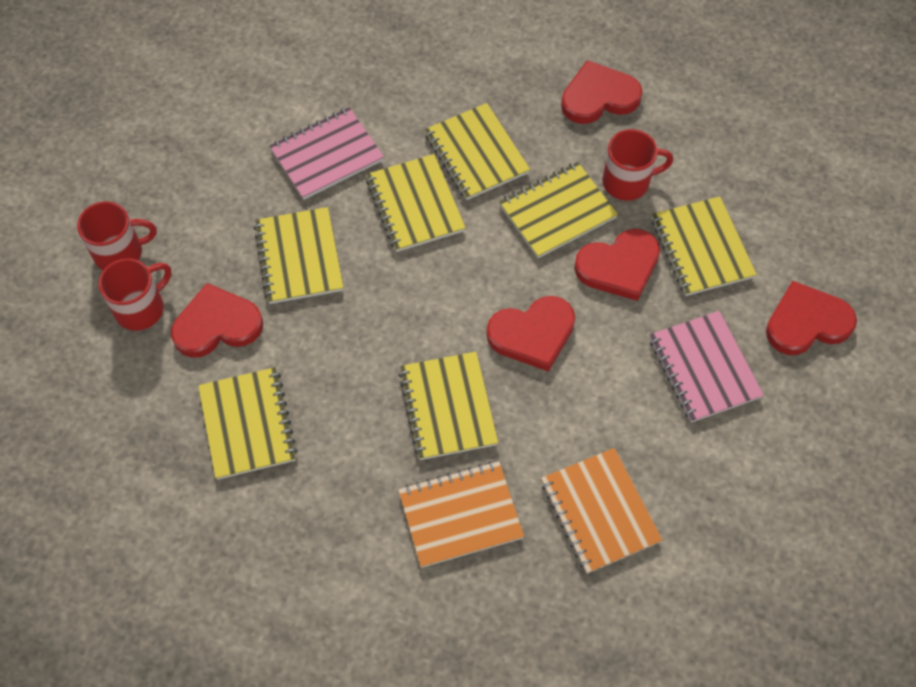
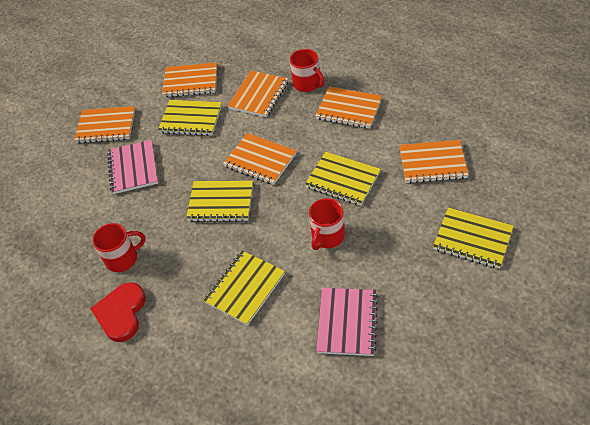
orange notebook: 2 -> 6
red heart: 5 -> 1
yellow notebook: 7 -> 5

